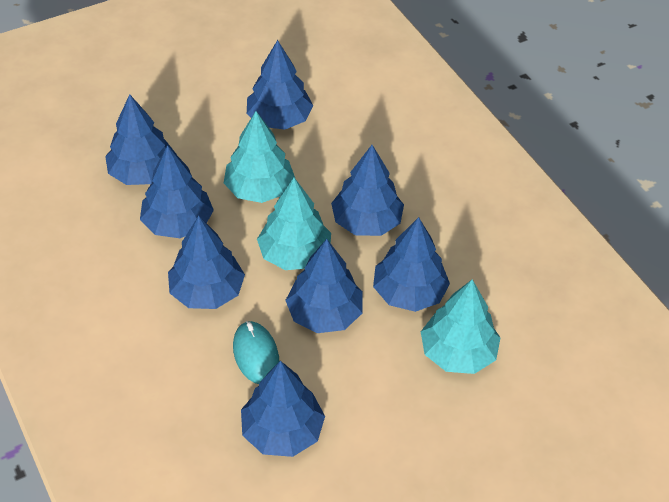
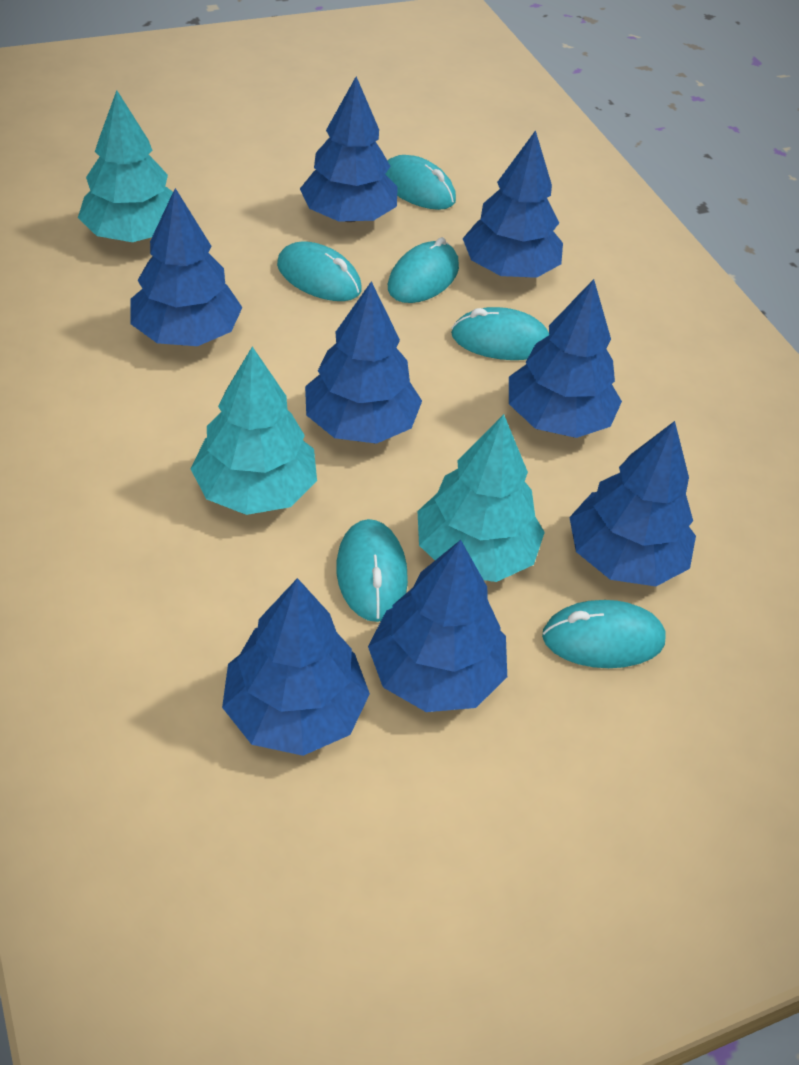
turquoise mouse: 1 -> 6

